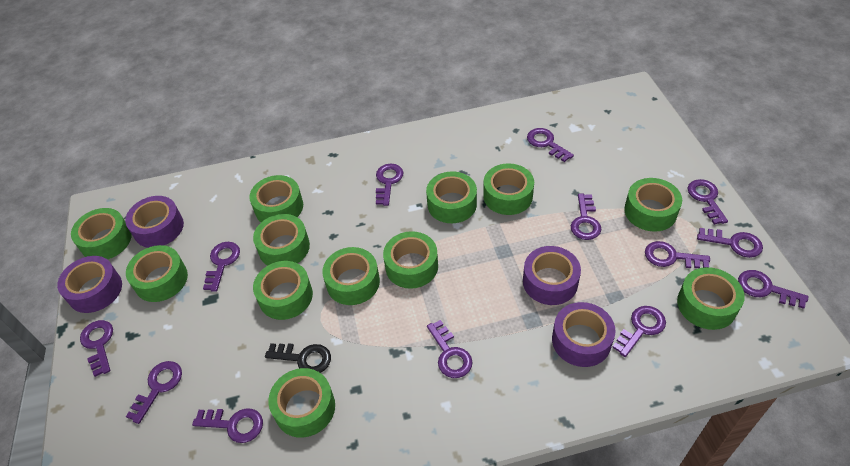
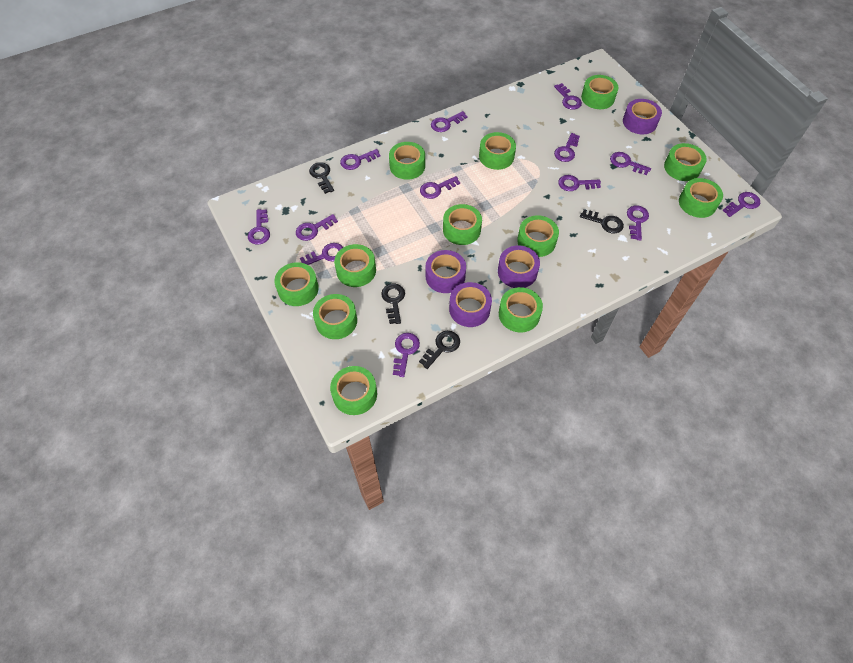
black key: 1 -> 4

